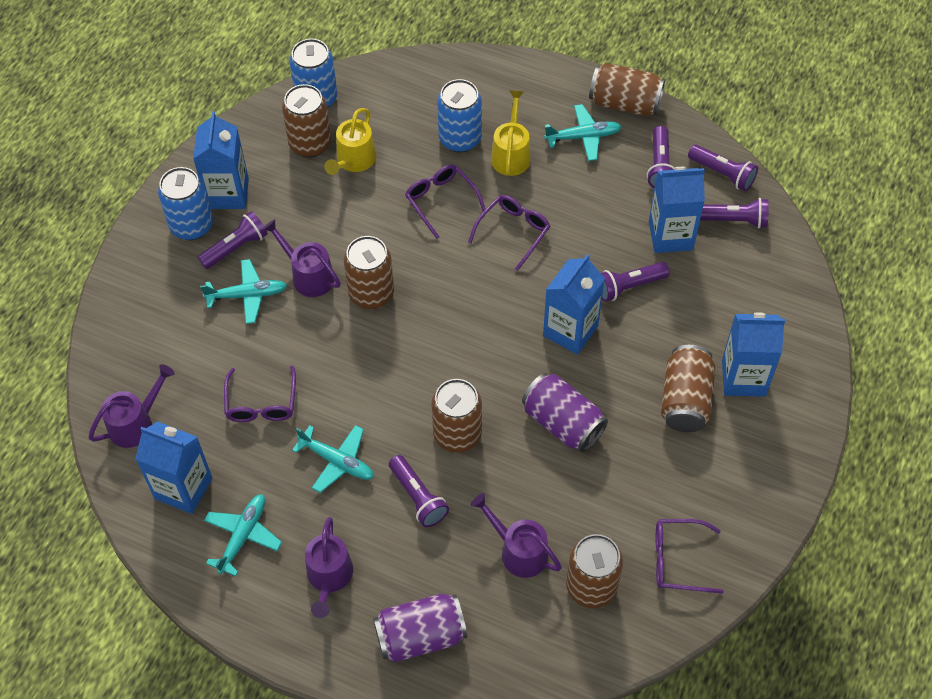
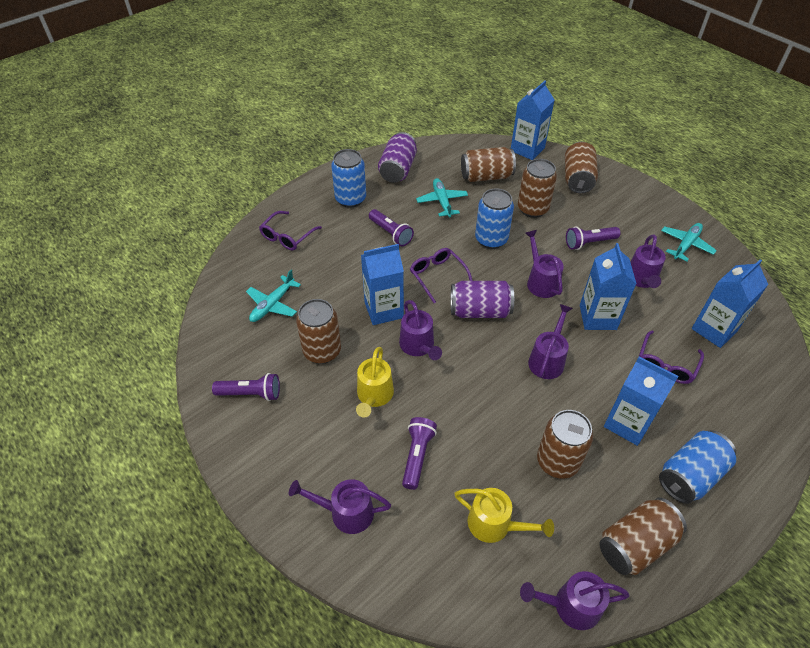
purple flashlight: 6 -> 4
purple glasses: 4 -> 3
purple watering can: 4 -> 6
turquoise plane: 4 -> 3

